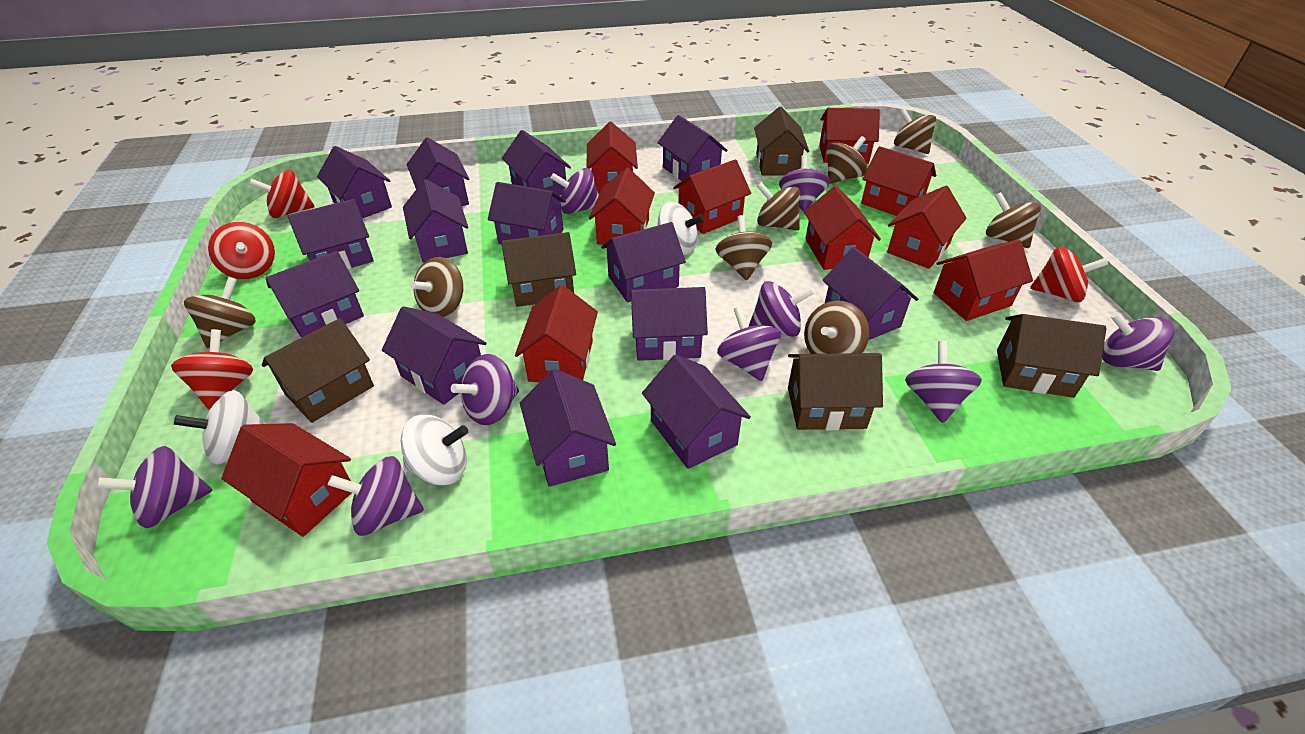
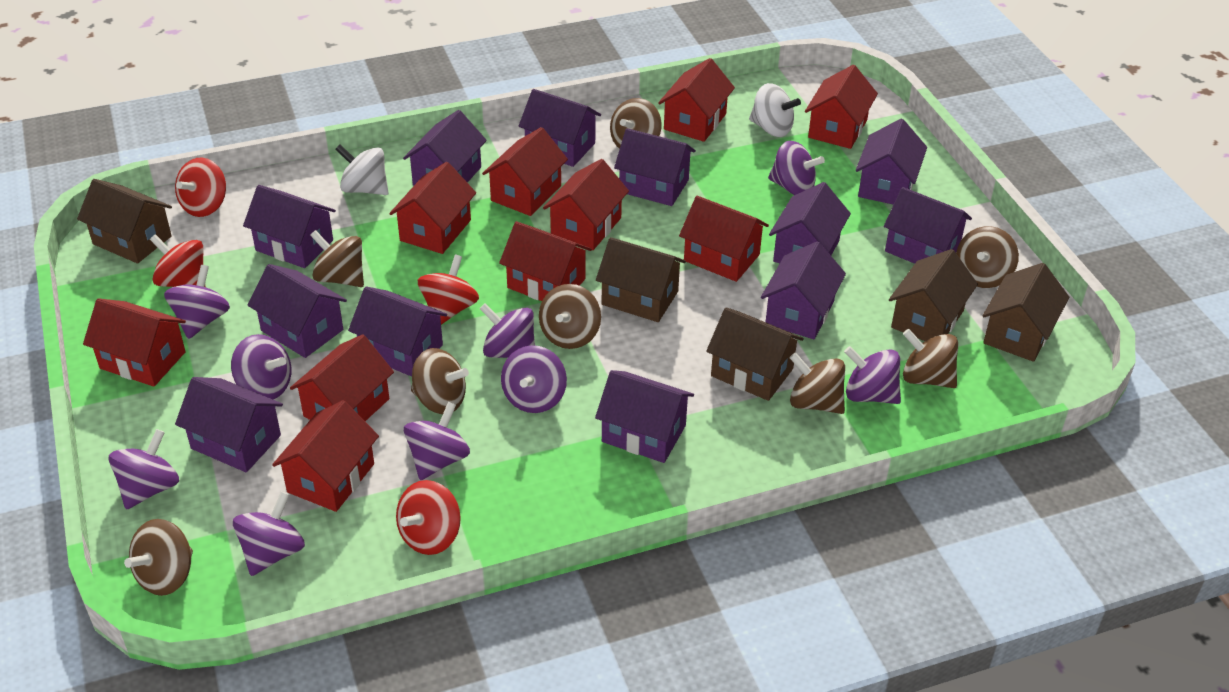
purple house: 14 -> 12
white spinning top: 3 -> 2

